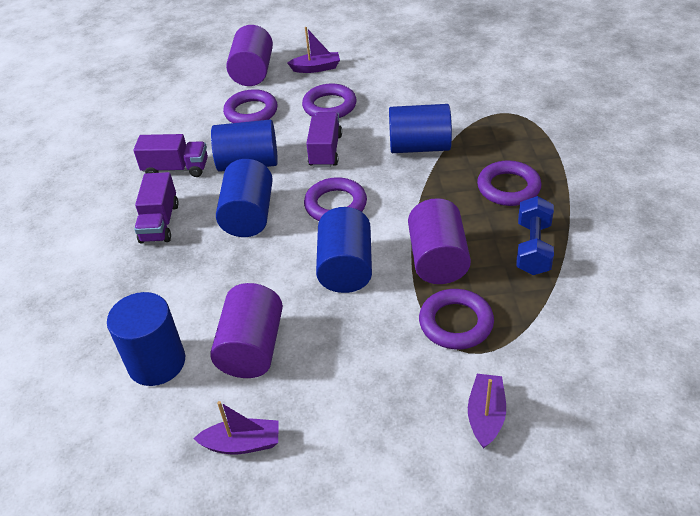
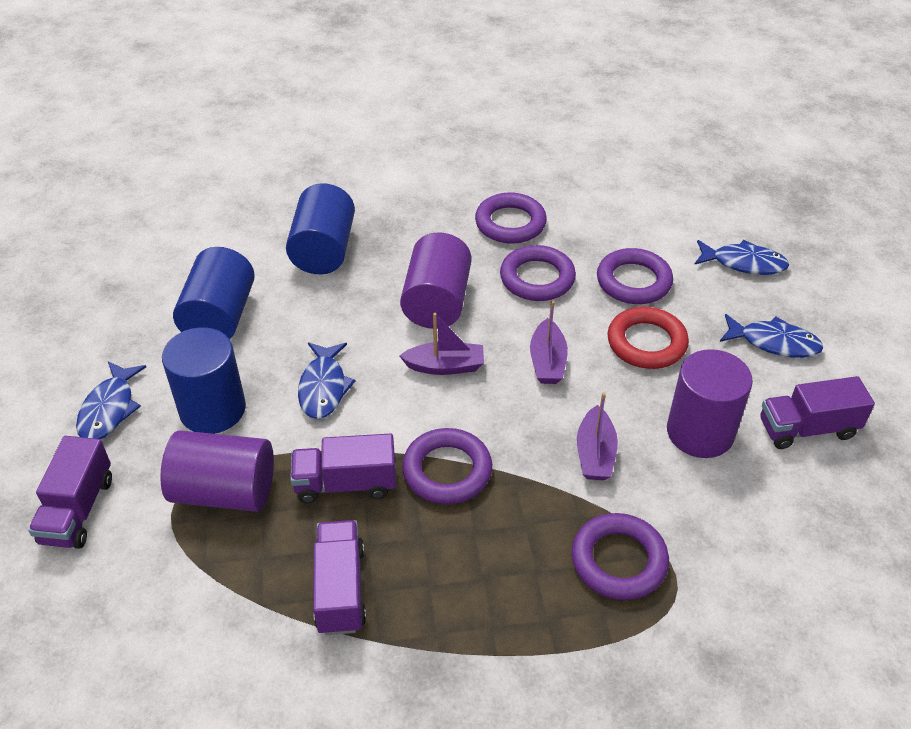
blue cylinder: 5 -> 3
blue dumbbell: 1 -> 0
blue fish: 0 -> 4
purple truck: 3 -> 4
red ring: 0 -> 1

